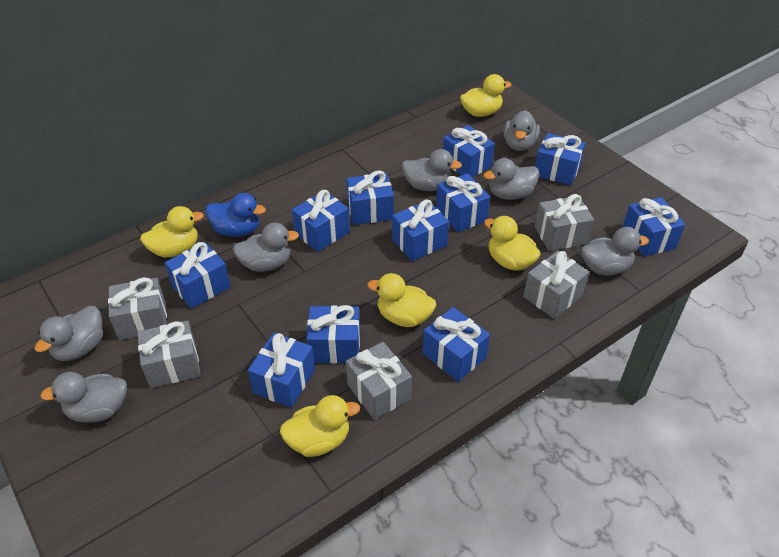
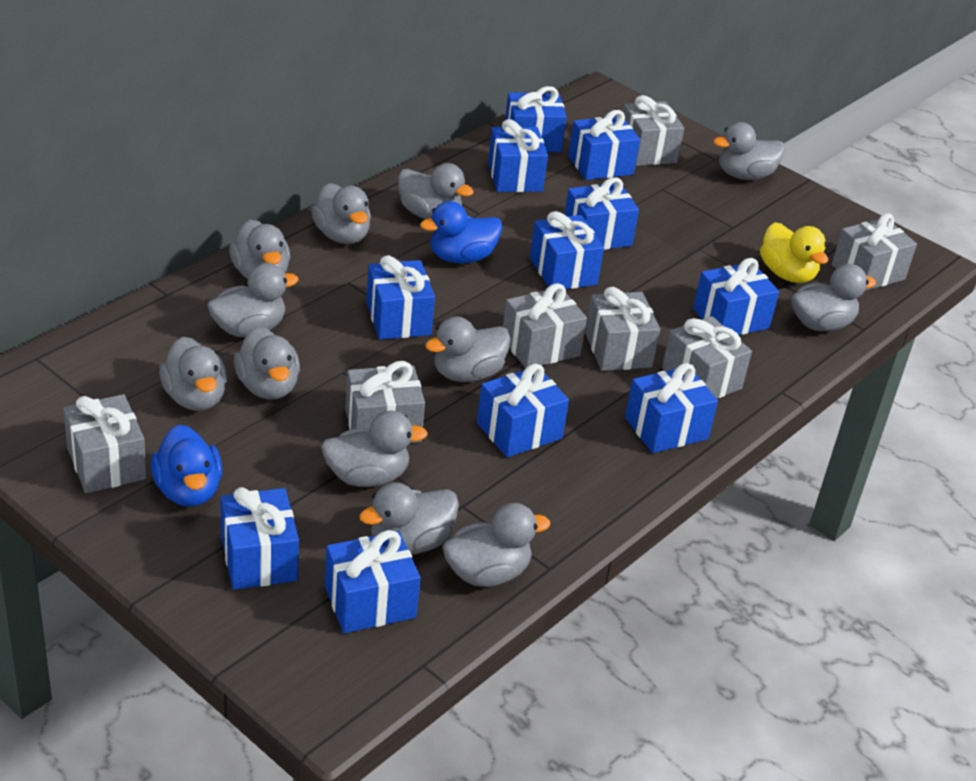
blue duck: 1 -> 2
grey duck: 7 -> 12
grey gift: 5 -> 7
yellow duck: 5 -> 1

